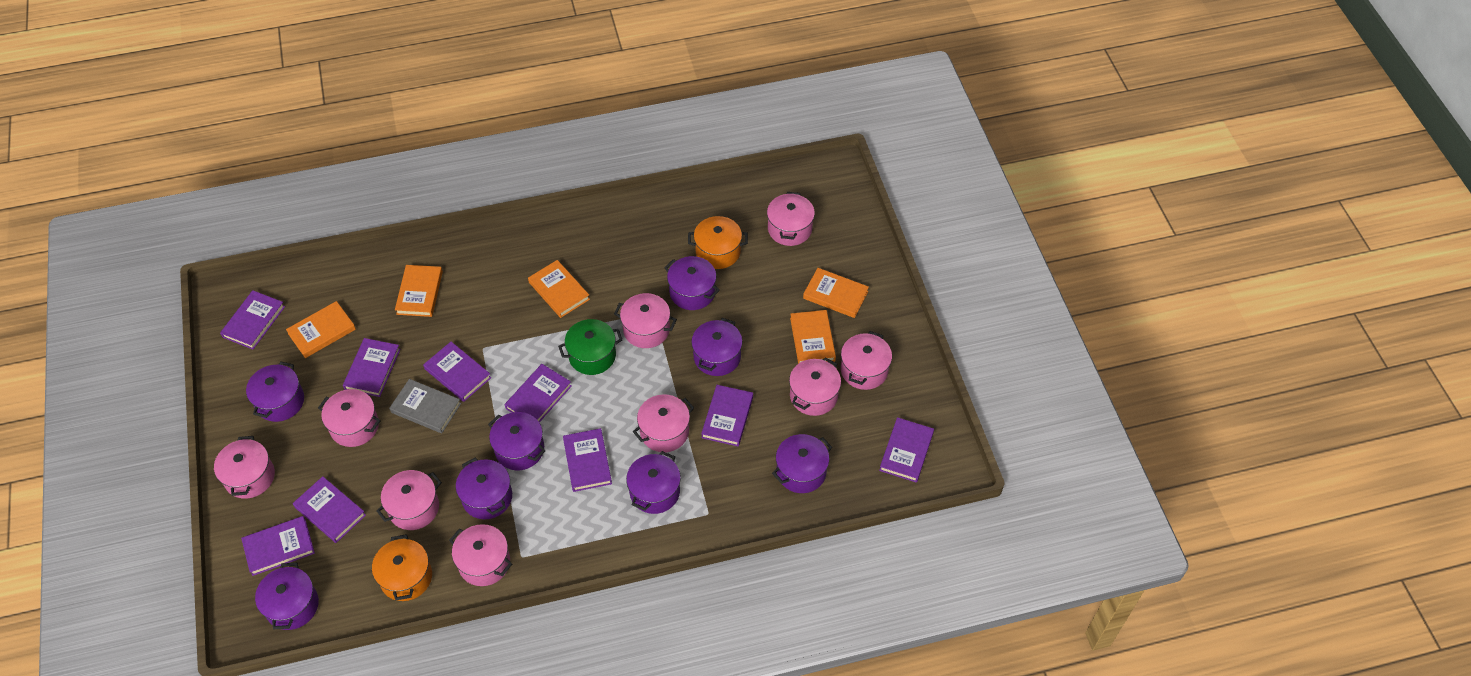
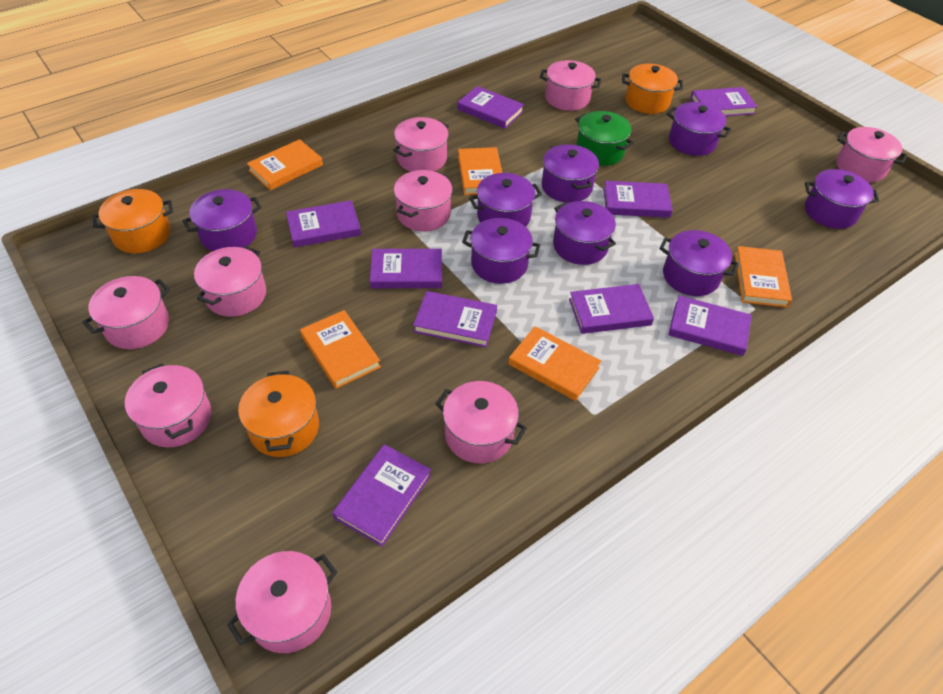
grey book: 1 -> 0
orange pot: 2 -> 3

